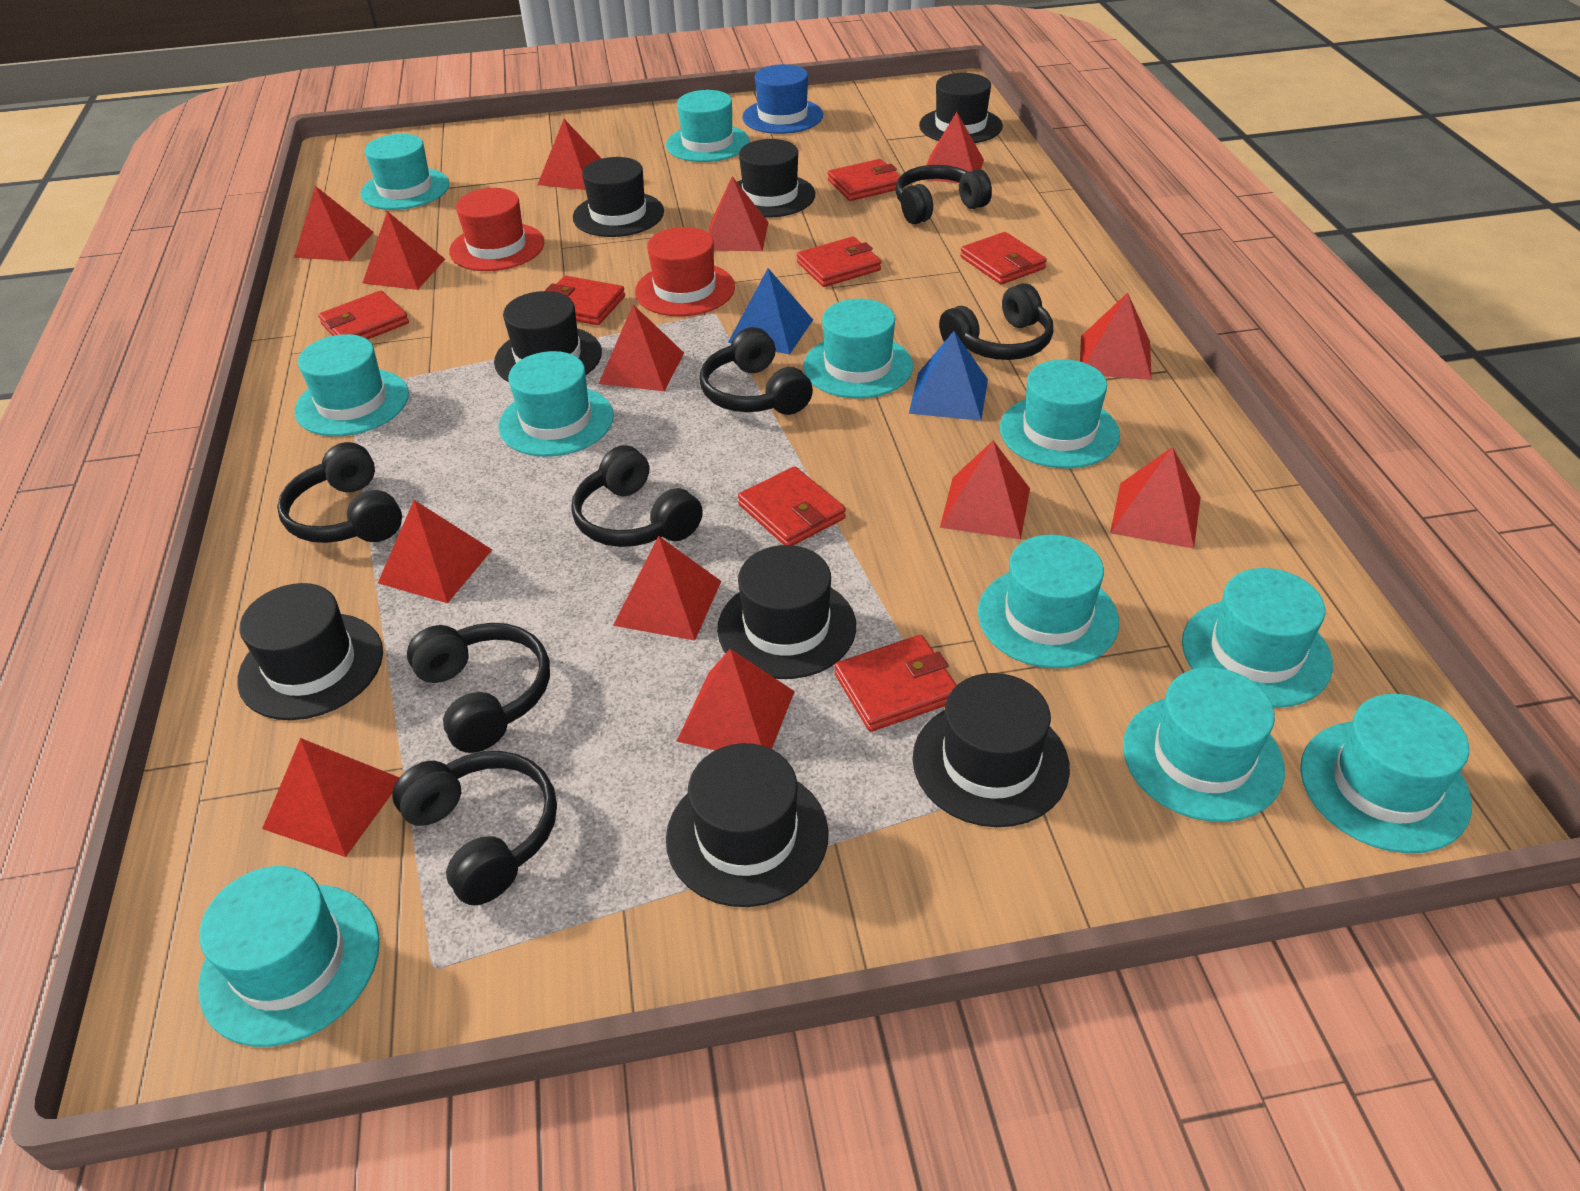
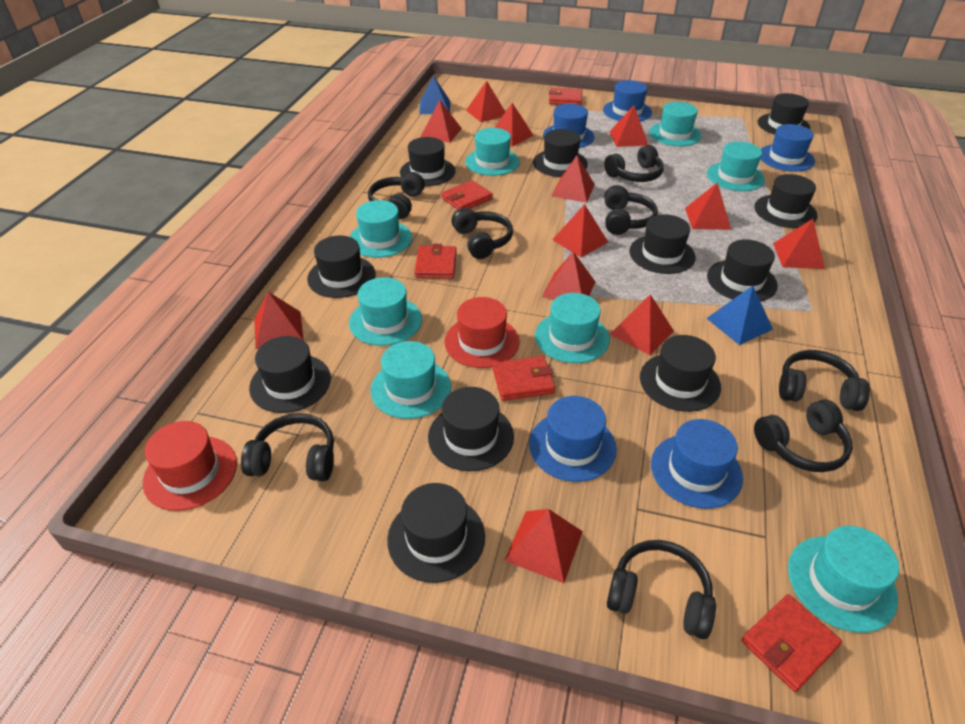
black hat: 8 -> 11
black headphones: 7 -> 8
blue hat: 1 -> 5
red pyramid: 13 -> 12
red wallet: 7 -> 5
turquoise hat: 11 -> 8

